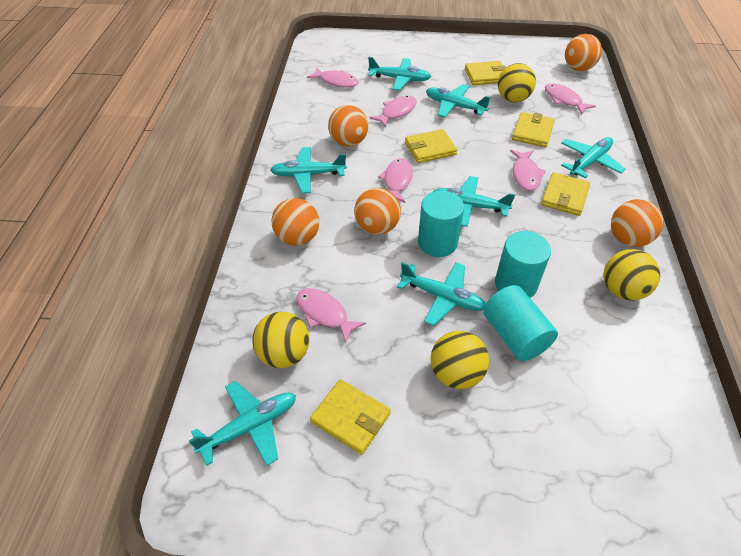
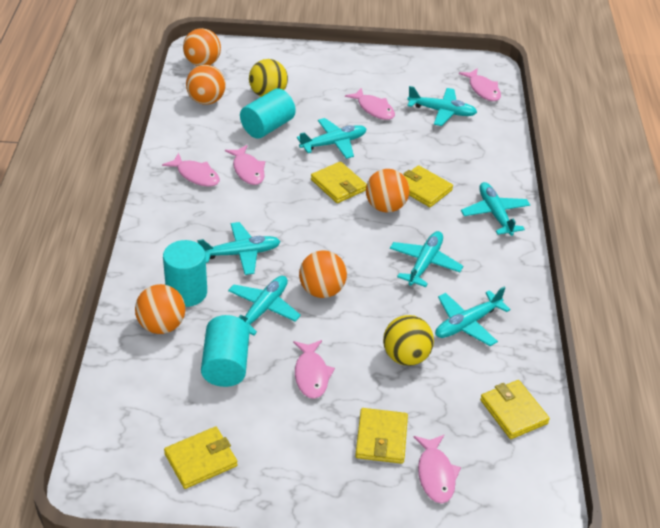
yellow ball: 4 -> 2

